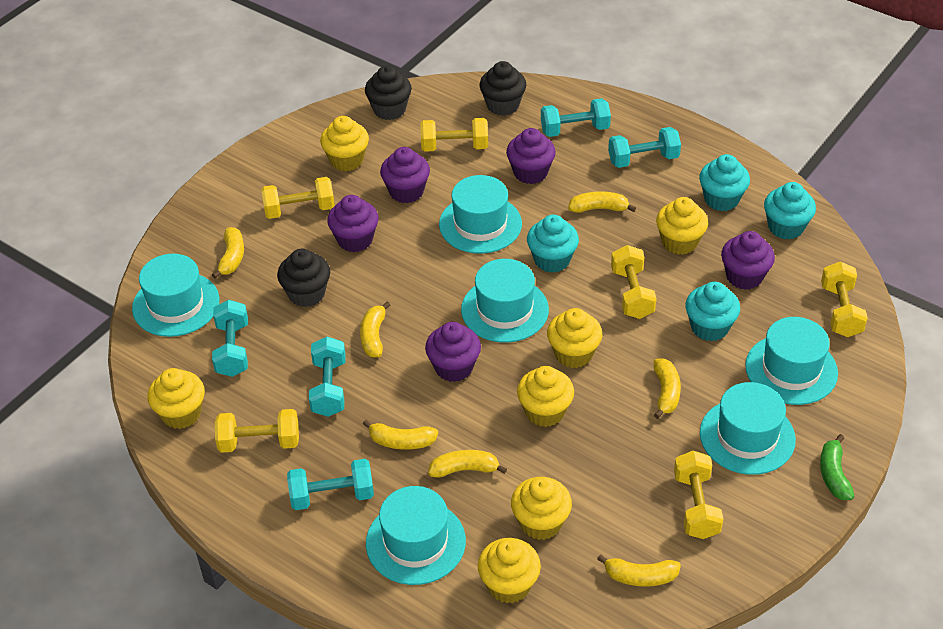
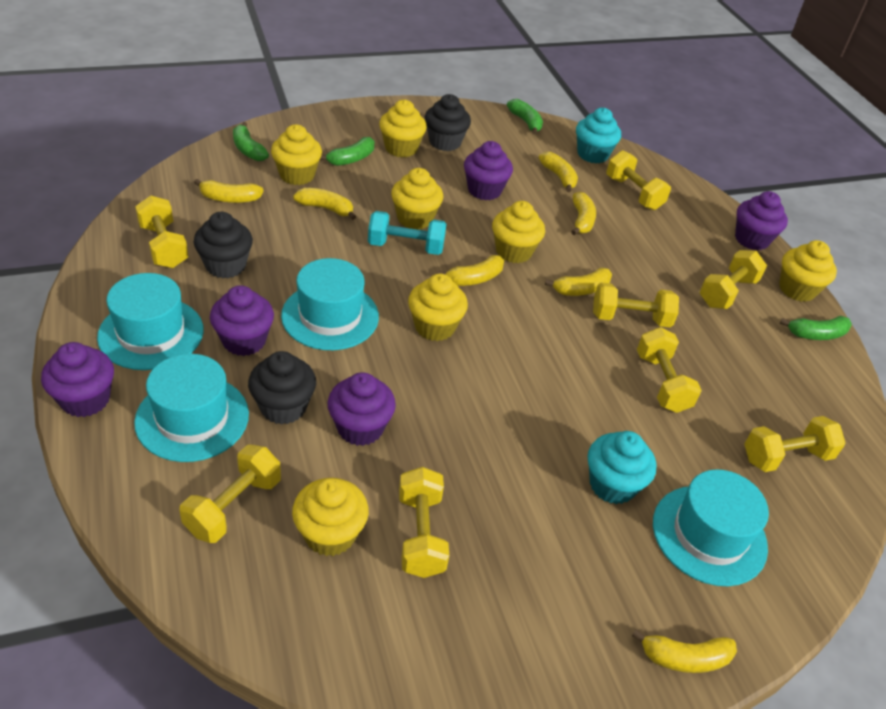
green banana: 1 -> 4
turquoise cupcake: 4 -> 2
turquoise dumbbell: 5 -> 1
turquoise hat: 6 -> 4
yellow dumbbell: 6 -> 8

